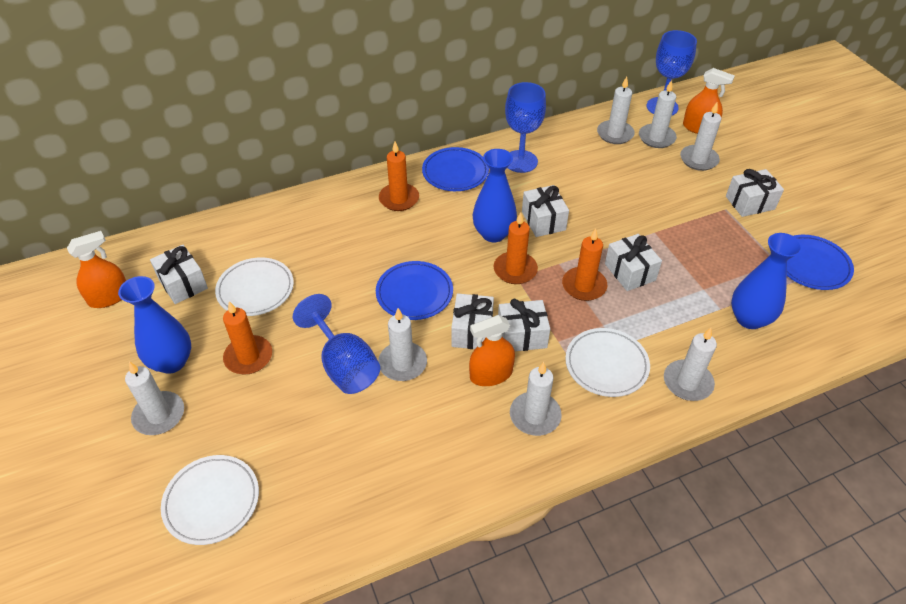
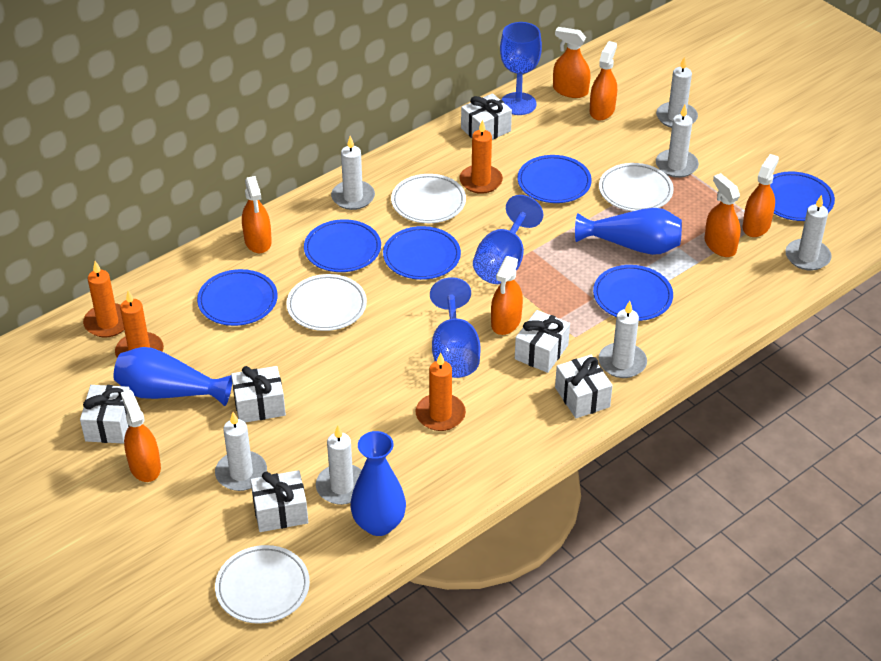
blue plate: 3 -> 6
orange spray bottle: 3 -> 7
white plate: 3 -> 4

